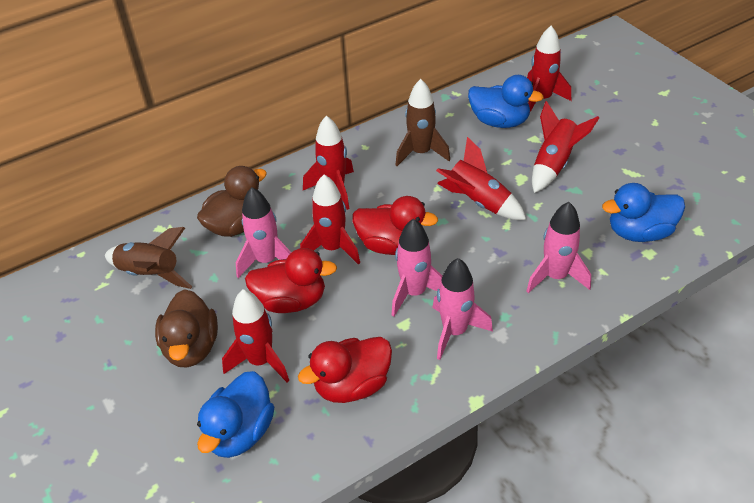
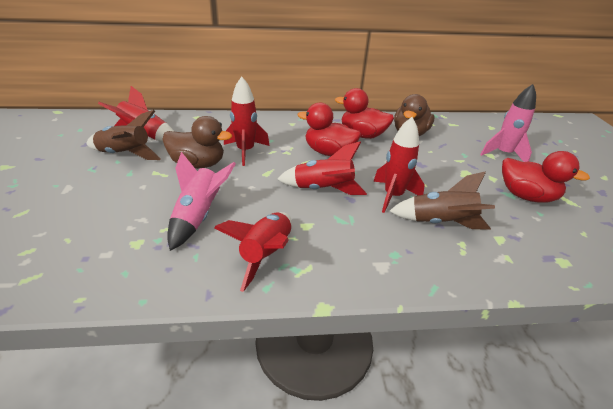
blue duck: 3 -> 0
pink rocket: 4 -> 2
red rocket: 6 -> 5

